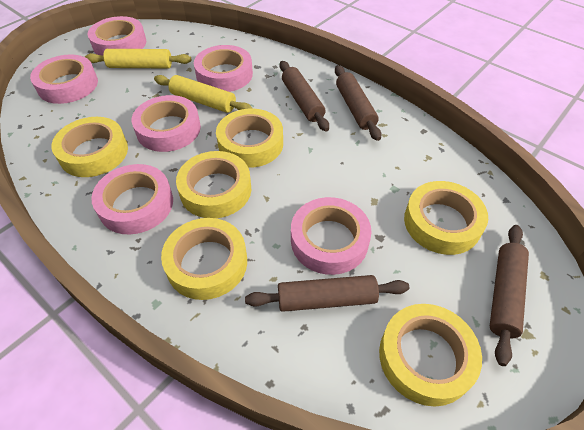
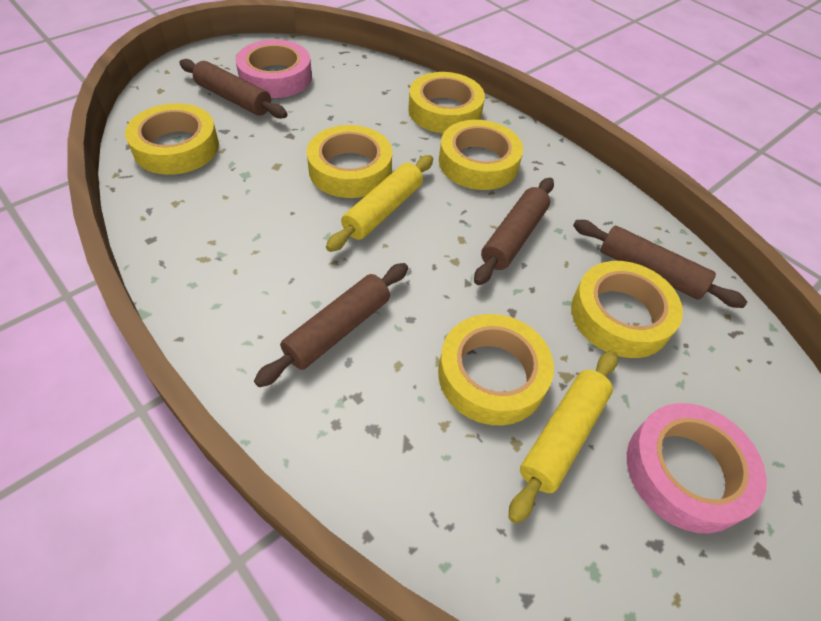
pink tape: 6 -> 2

